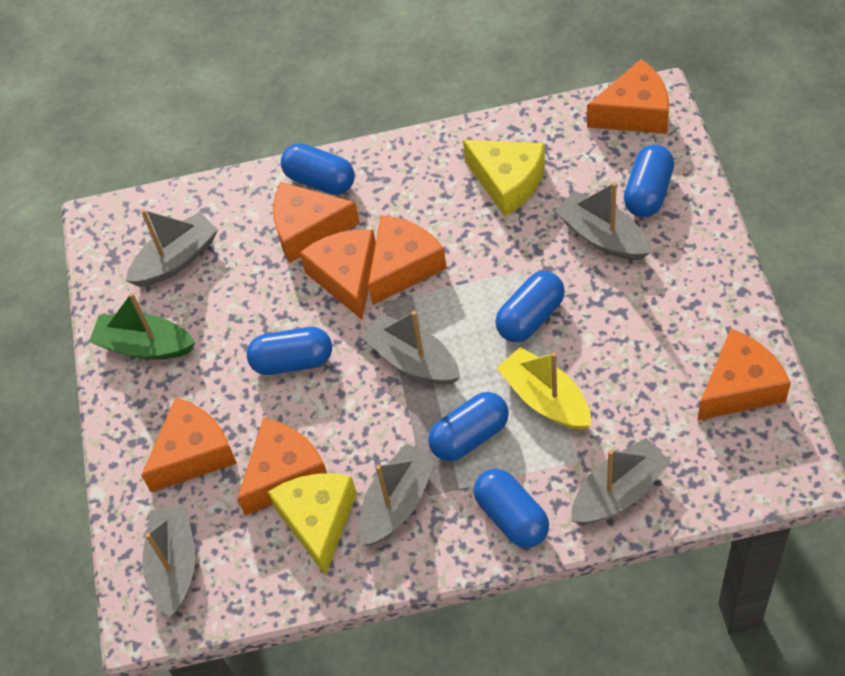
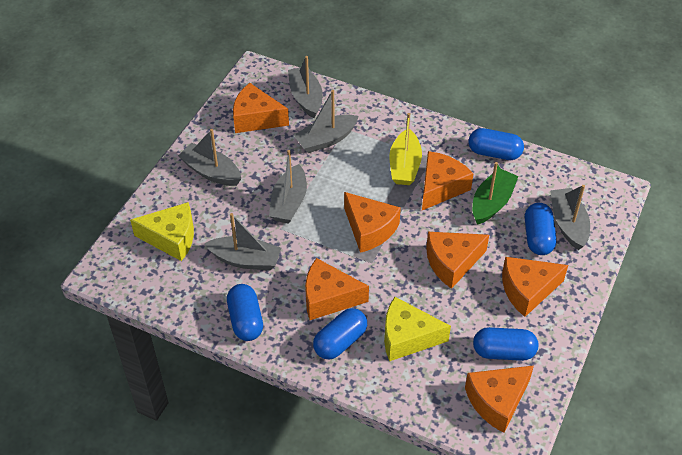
blue capsule: 6 -> 5

